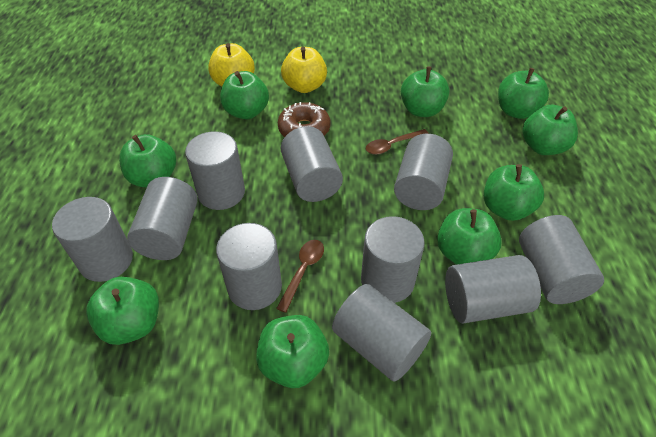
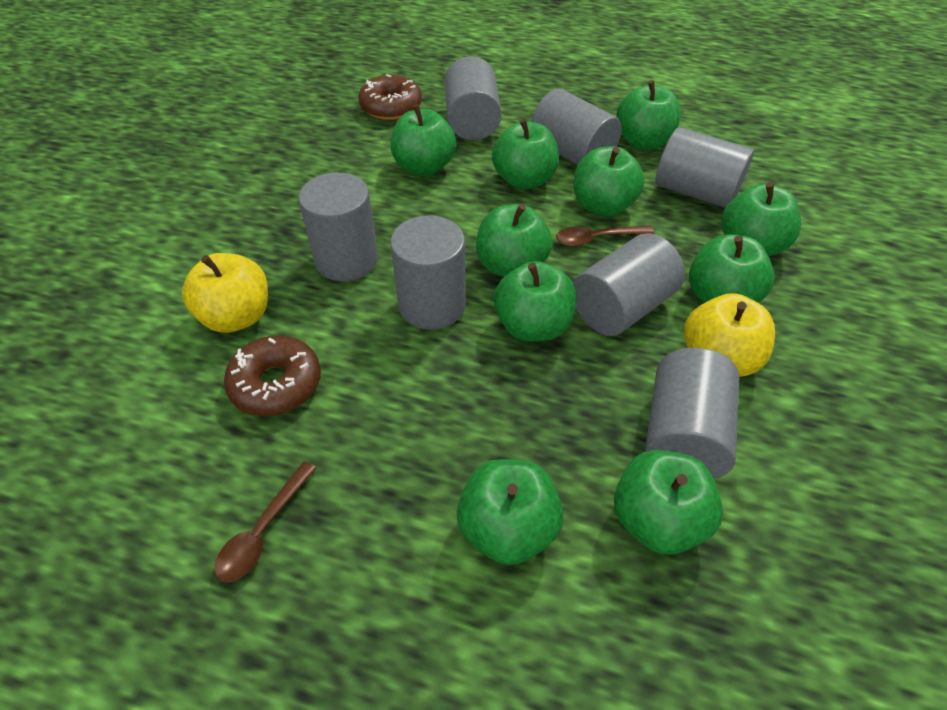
brown donut: 1 -> 2
green apple: 9 -> 10
grey cylinder: 10 -> 7

